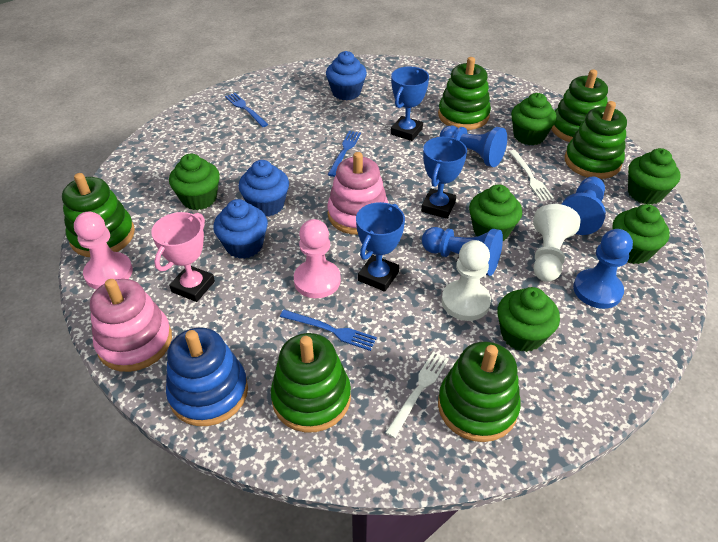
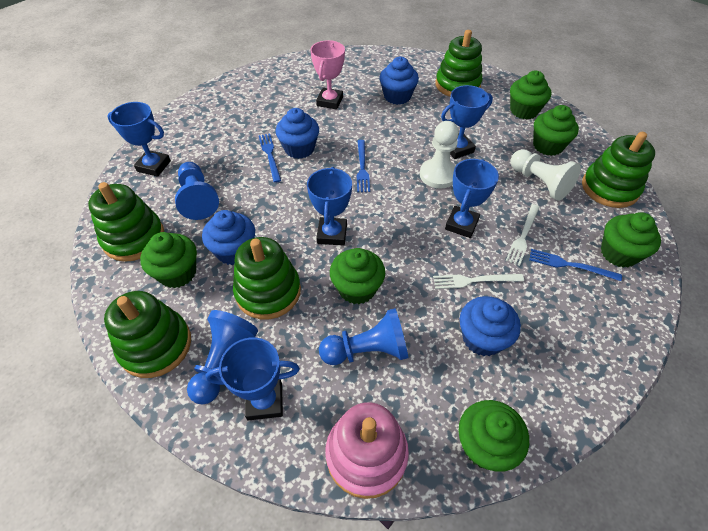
blue cupcake: 3 -> 4
blue pawn: 4 -> 3
blue stacking toy: 1 -> 0
blue trophy: 3 -> 5
green stacking toy: 6 -> 5
pink pawn: 2 -> 0
pink stacking toy: 2 -> 1

